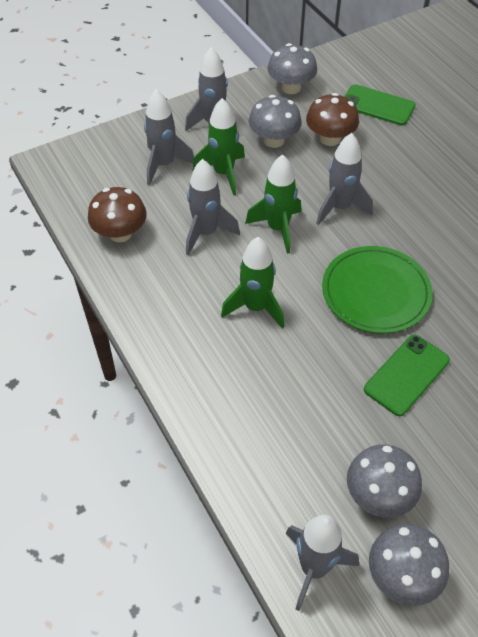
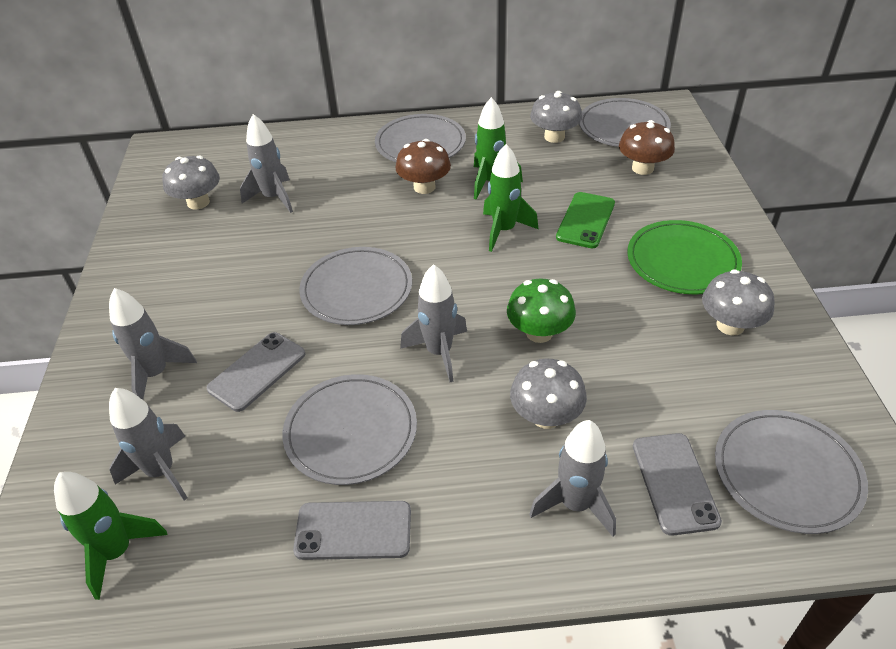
green mushroom: 0 -> 1
green phone: 2 -> 1
grey phone: 0 -> 3
grey plate: 0 -> 5

